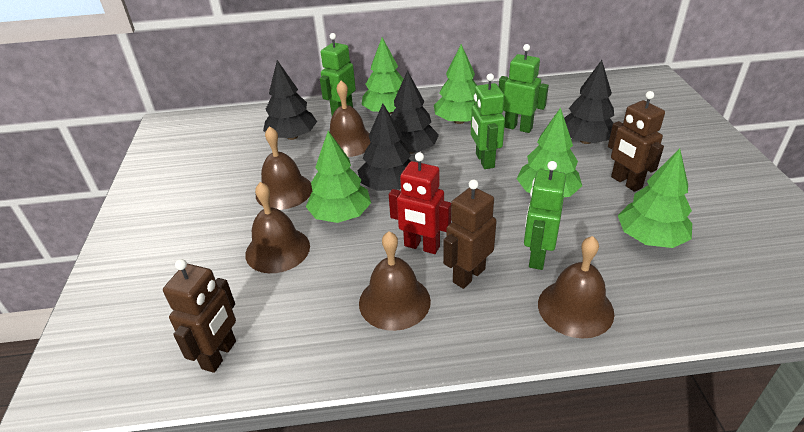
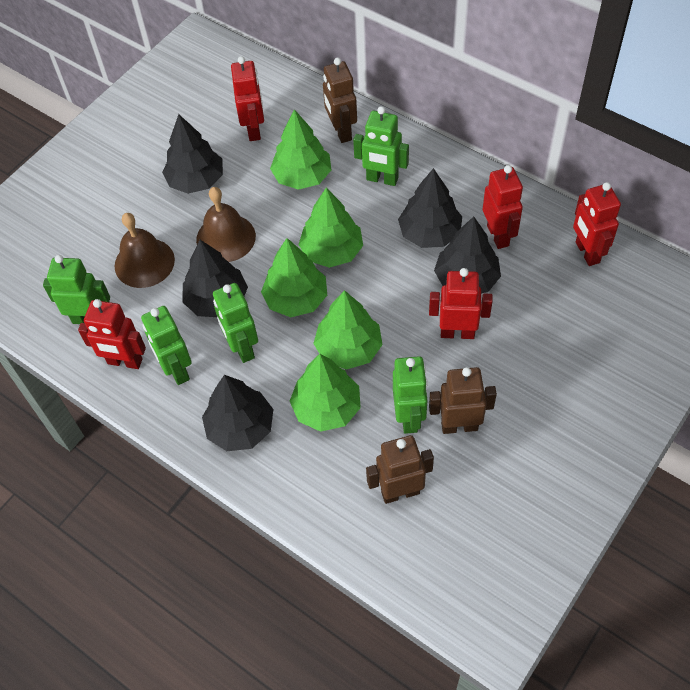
black tree: 4 -> 5
brown bell: 5 -> 2
green robot: 4 -> 5
red robot: 1 -> 5

